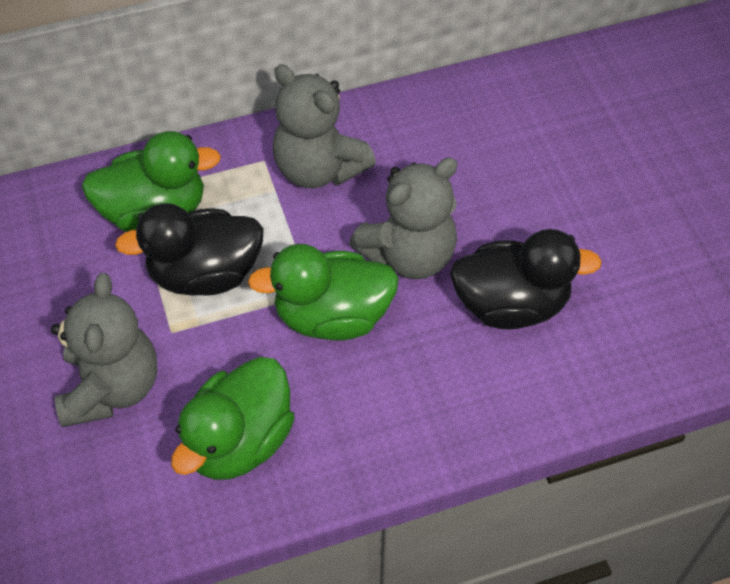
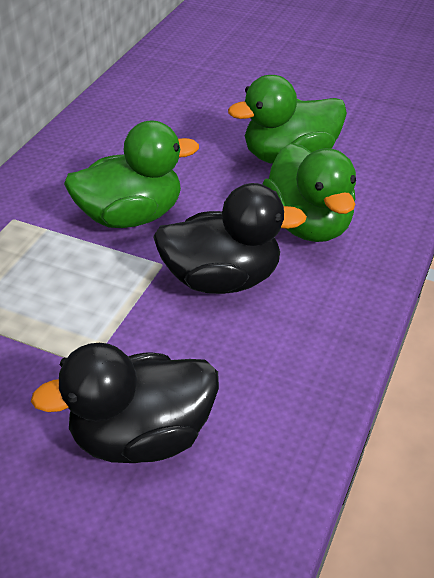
grey teddy bear: 3 -> 0

